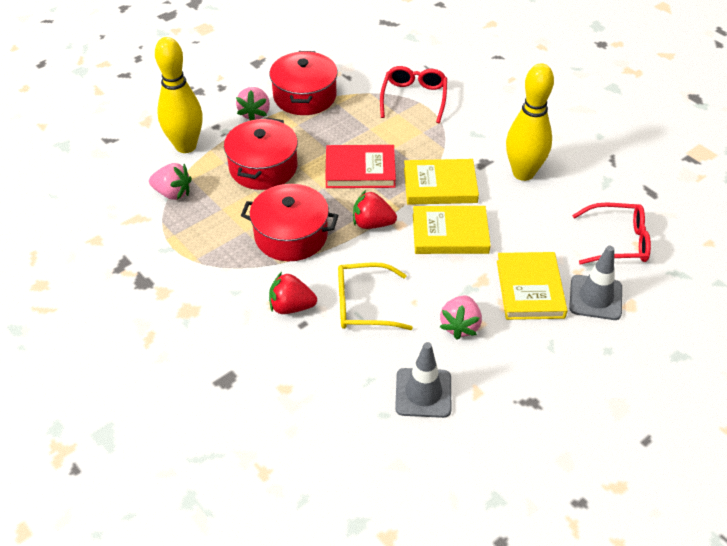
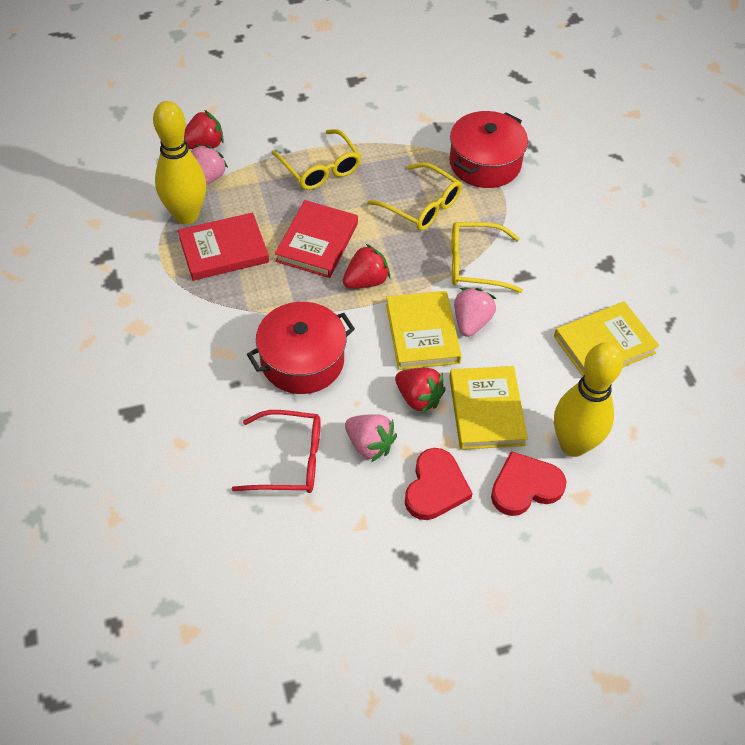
grey traffic cone: 2 -> 0
red book: 1 -> 2
red glasses: 2 -> 1
red heart: 0 -> 2
red pot: 3 -> 2
red strawberry: 2 -> 3
yellow glasses: 1 -> 3

